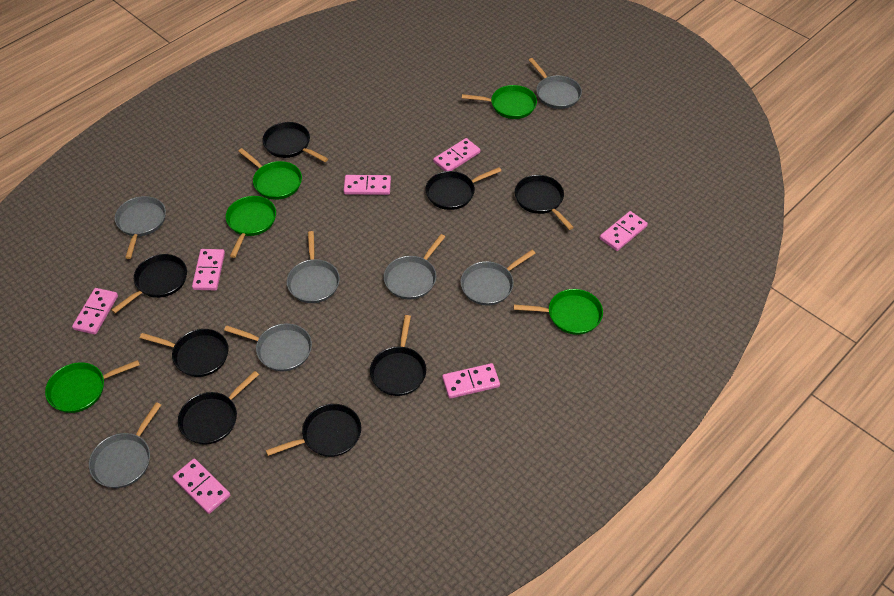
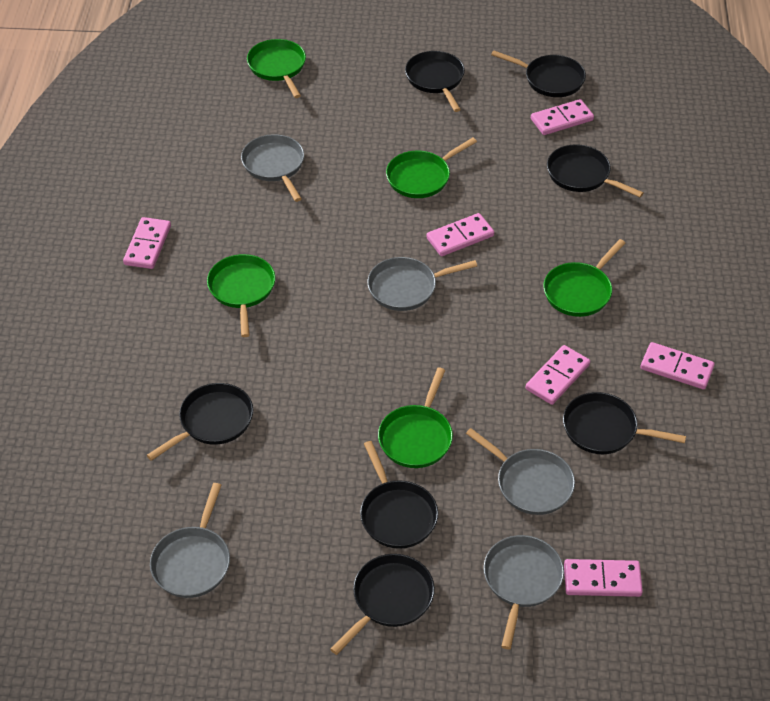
black pan: 8 -> 7
grey pan: 7 -> 5
pink domino: 7 -> 6

